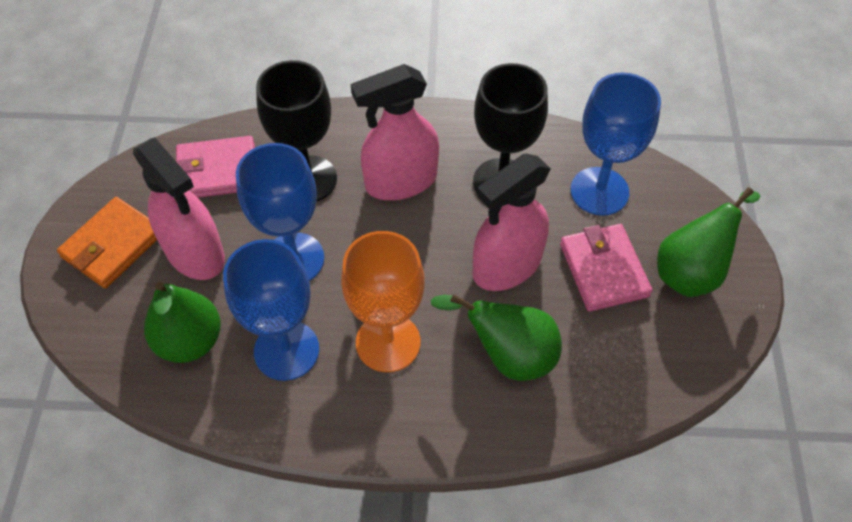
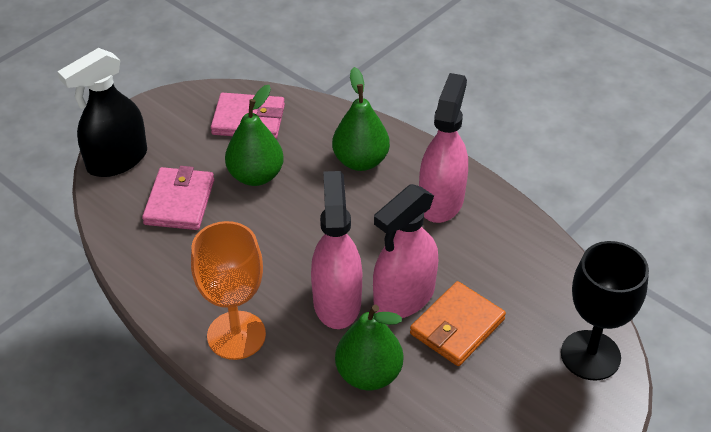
black goblet: 2 -> 1
black spray bottle: 0 -> 1
blue goblet: 3 -> 0

